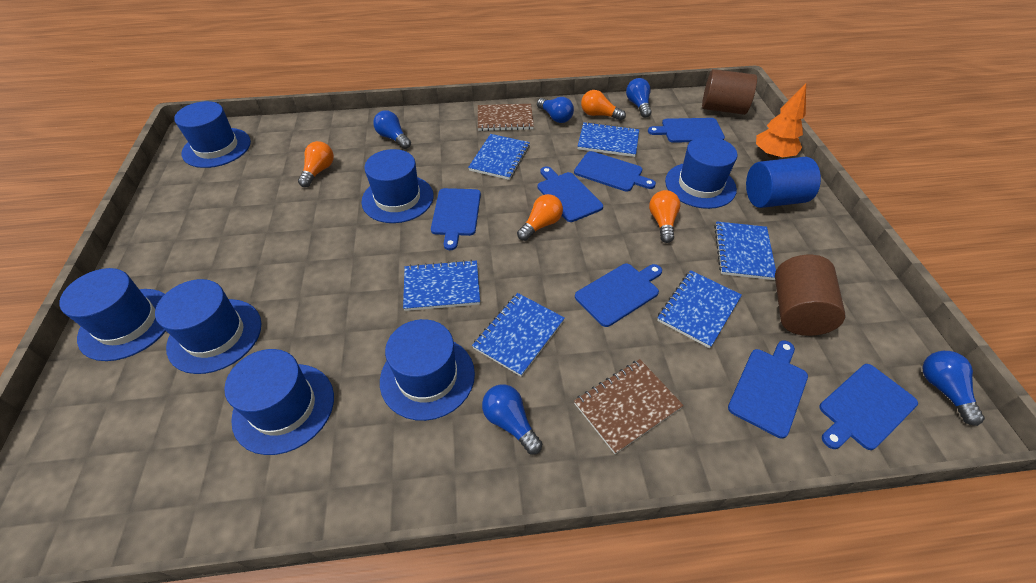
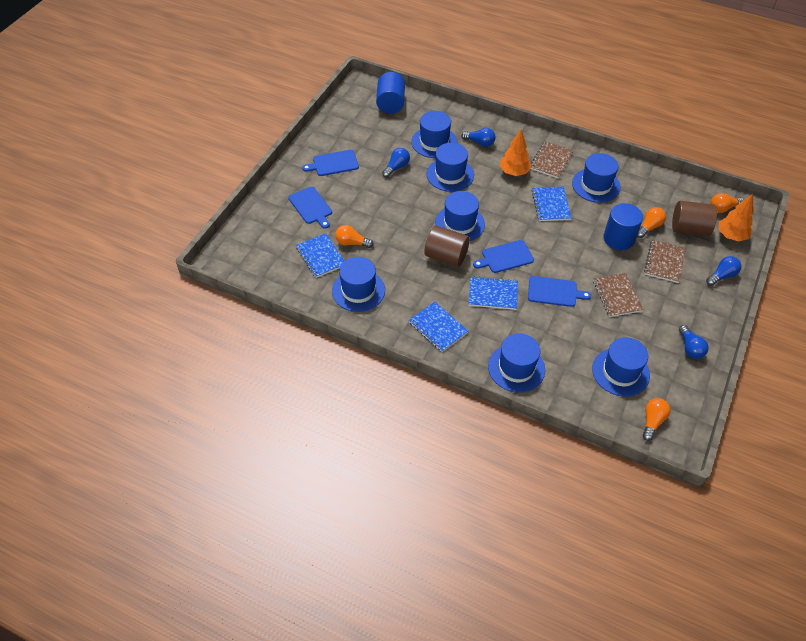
blue cutting board: 7 -> 4
blue cylinder: 1 -> 2
blue light bulb: 5 -> 4
blue notebook: 6 -> 4
brown notebook: 2 -> 3
orange tree: 1 -> 2

